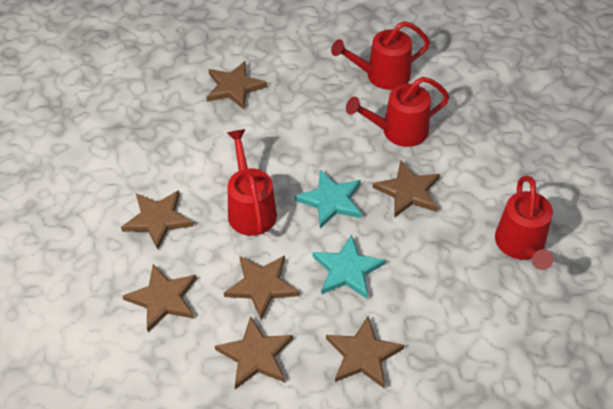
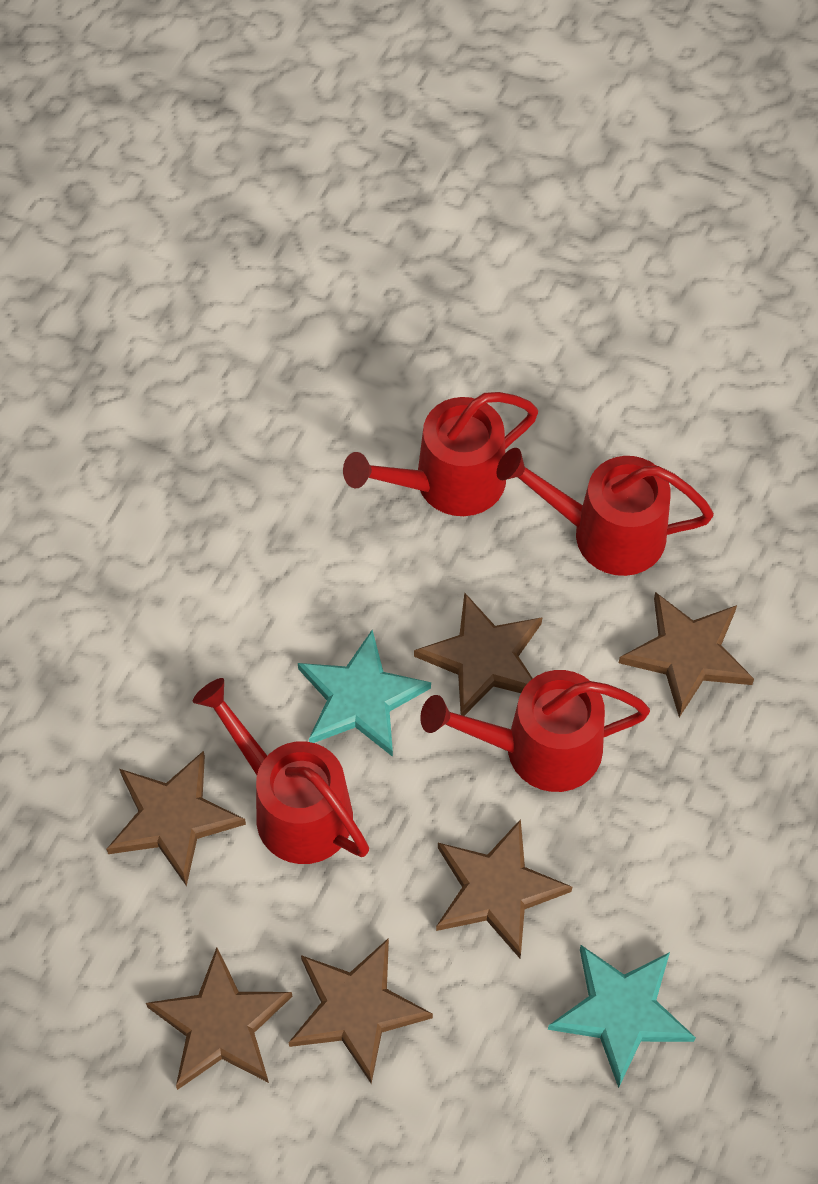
brown star: 7 -> 6

